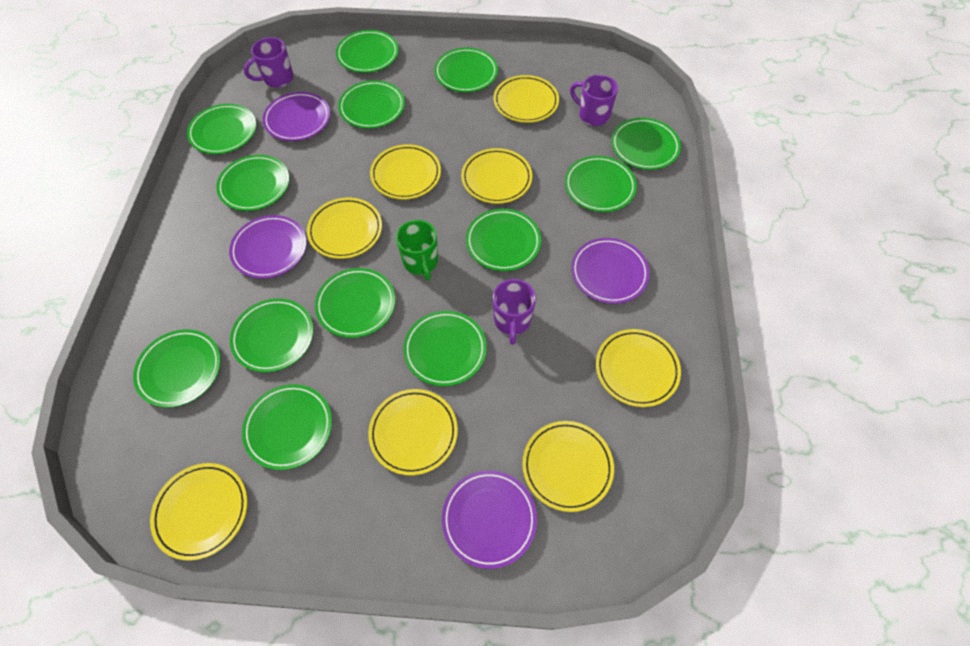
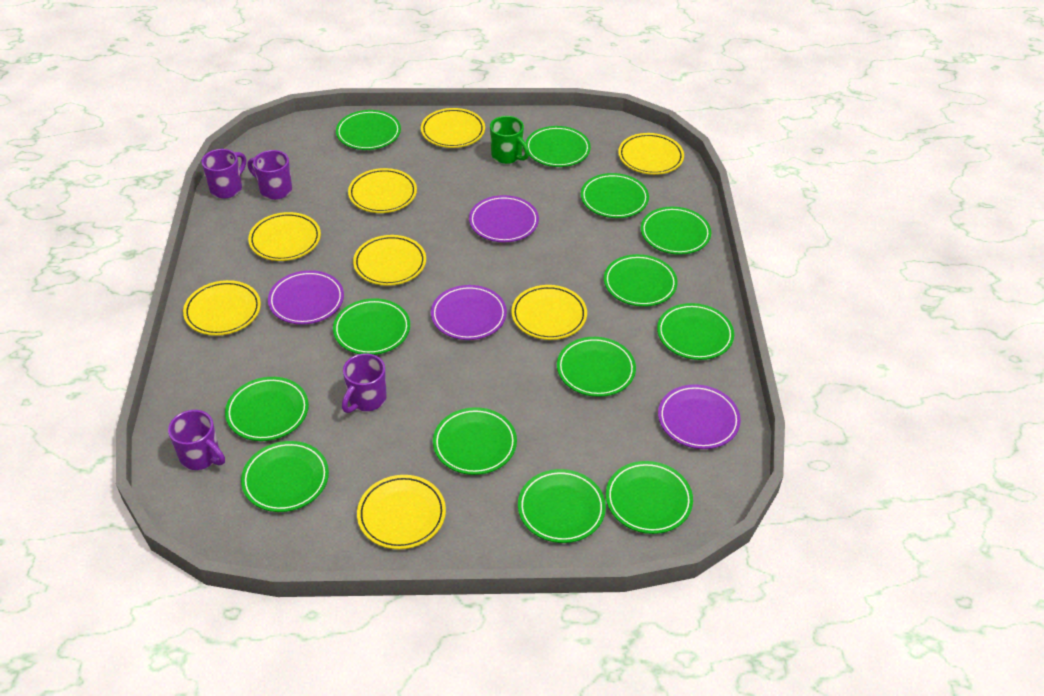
purple mug: 3 -> 4

